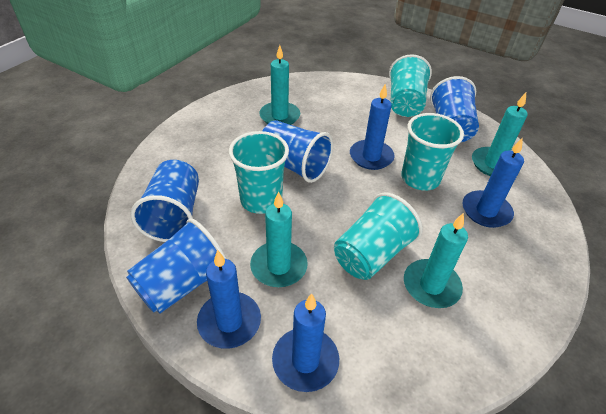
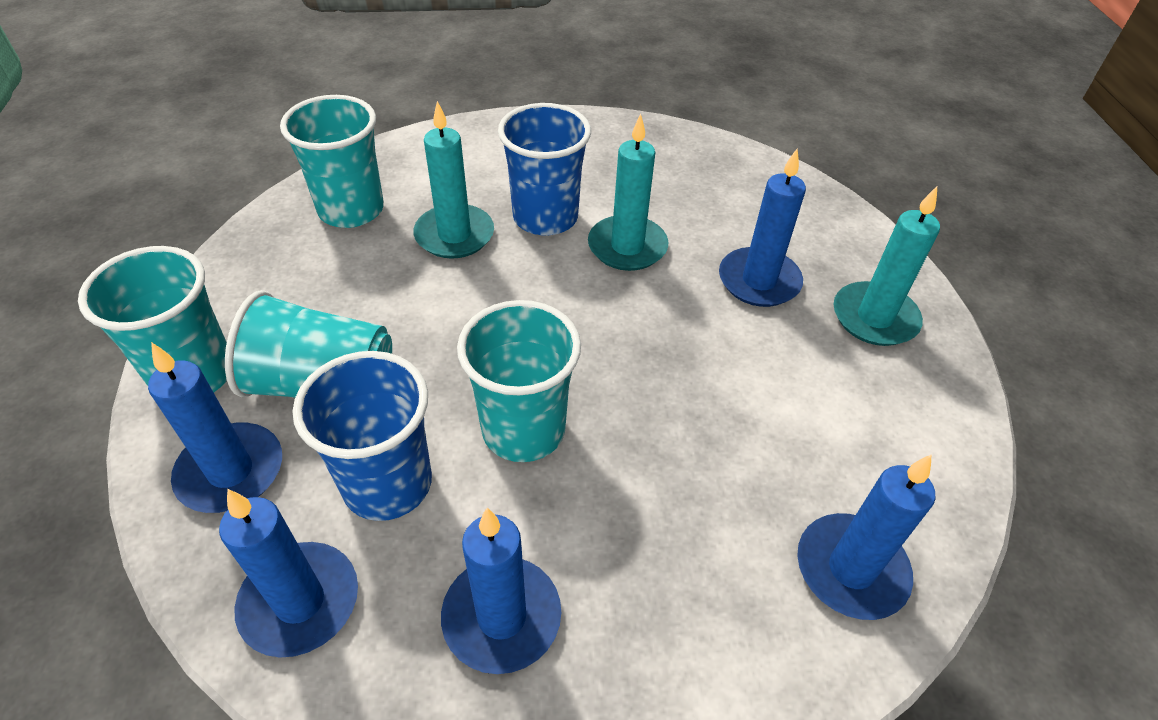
blue candle: 4 -> 5
blue cup: 4 -> 2
turquoise candle: 4 -> 3

